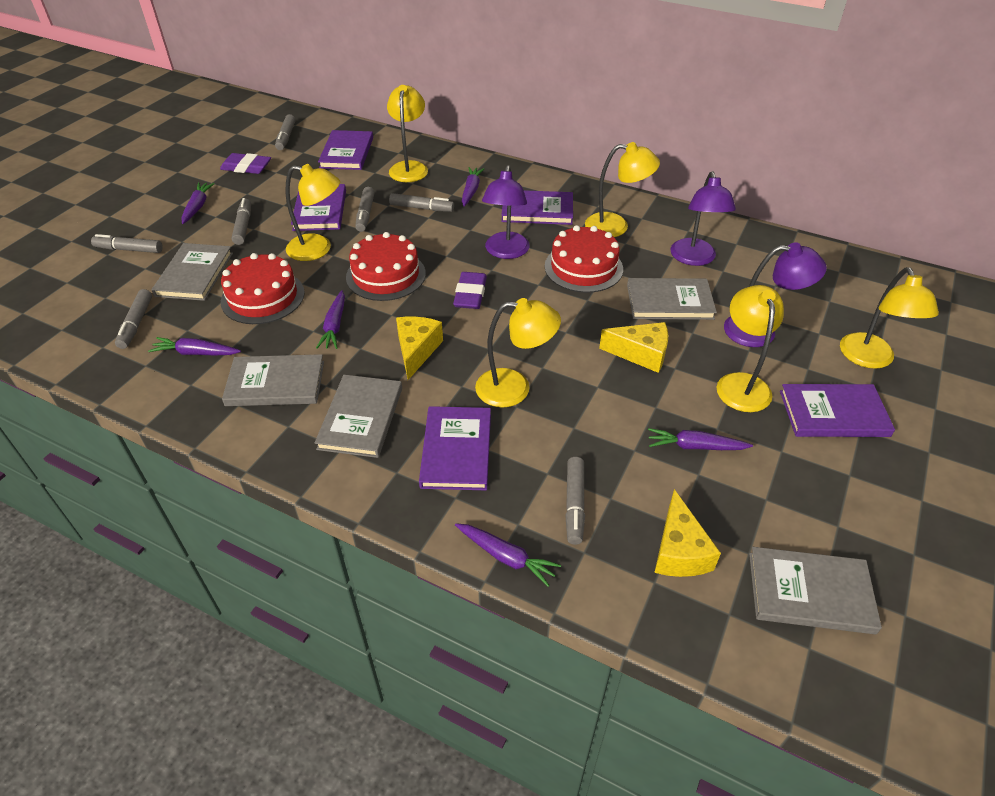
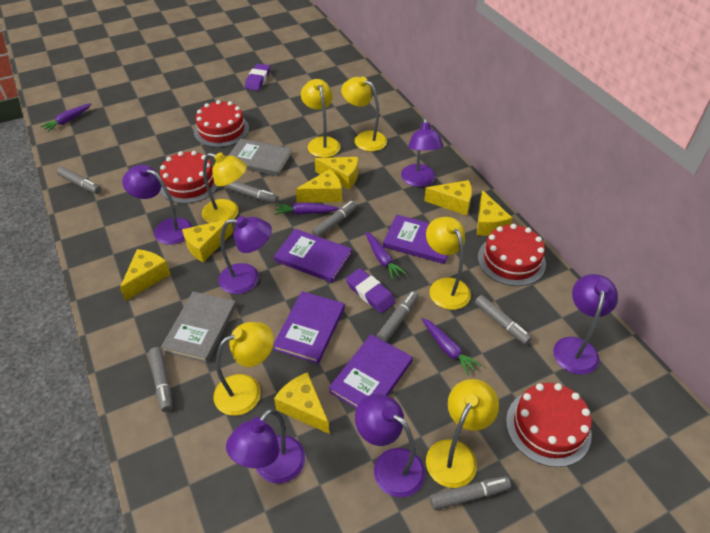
grey book: 5 -> 2
purple book: 5 -> 4
purple carrot: 6 -> 4
purple lamp: 3 -> 6
red cake: 3 -> 4
yellow cheese: 3 -> 7

